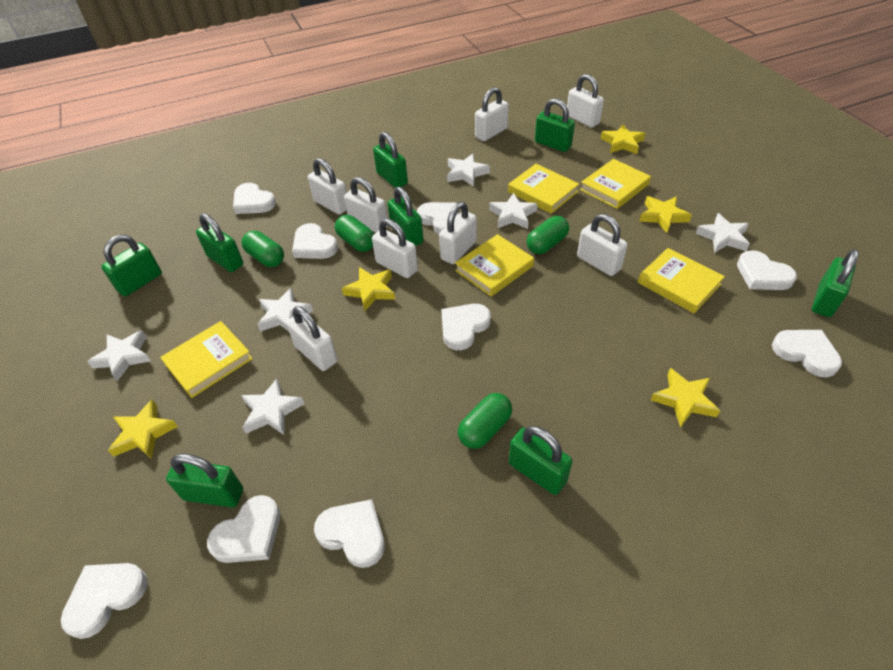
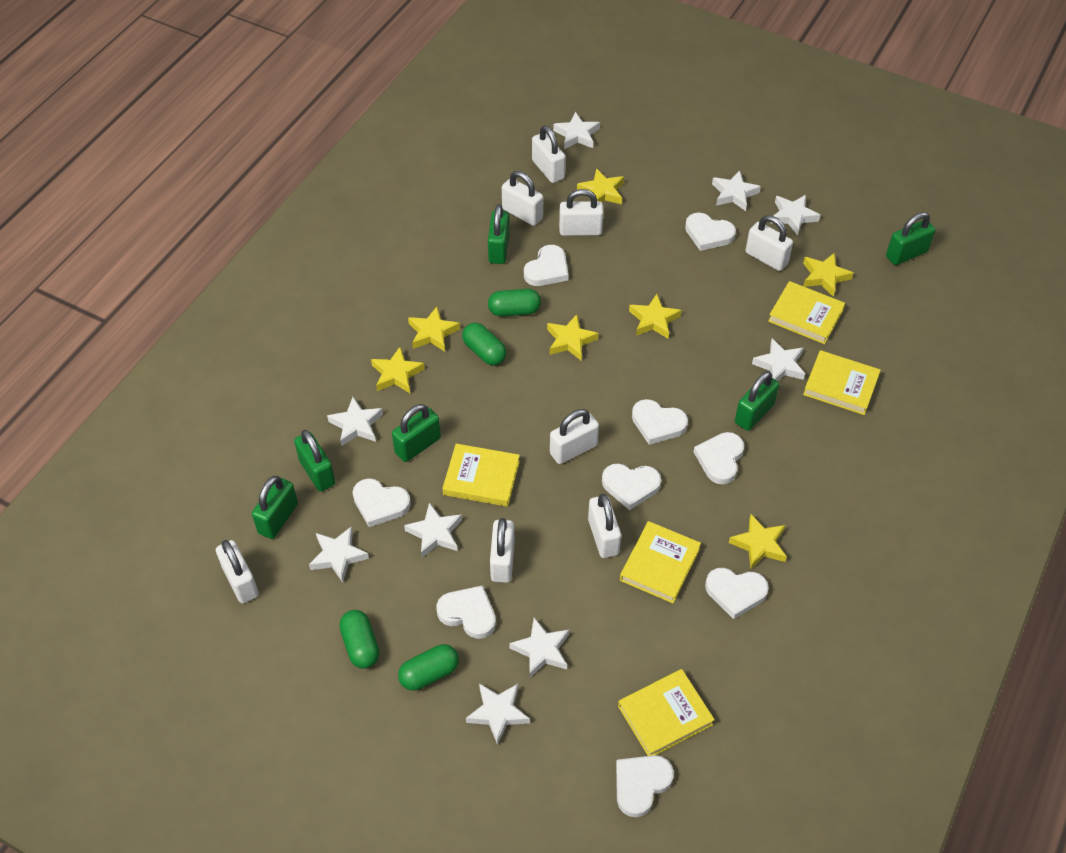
green padlock: 8 -> 6
white star: 6 -> 9
yellow star: 5 -> 7

